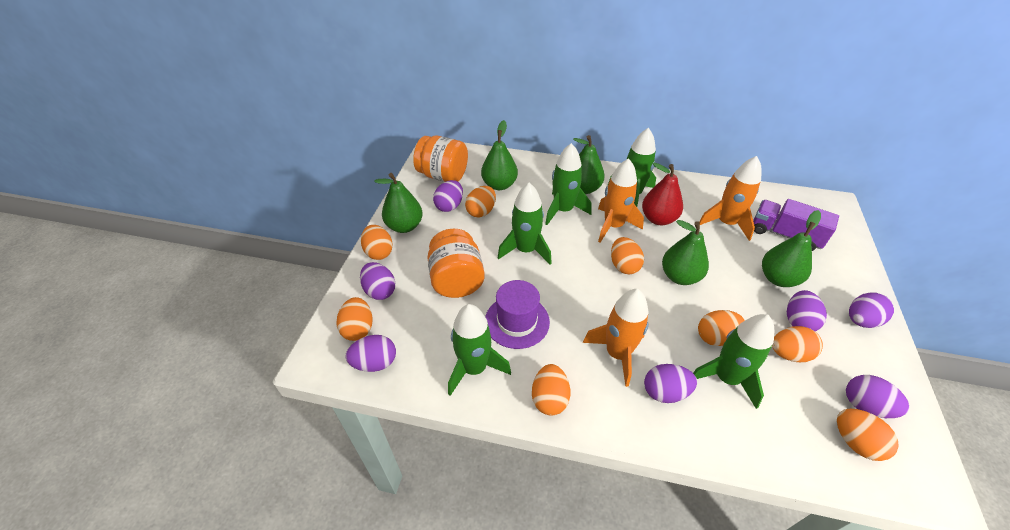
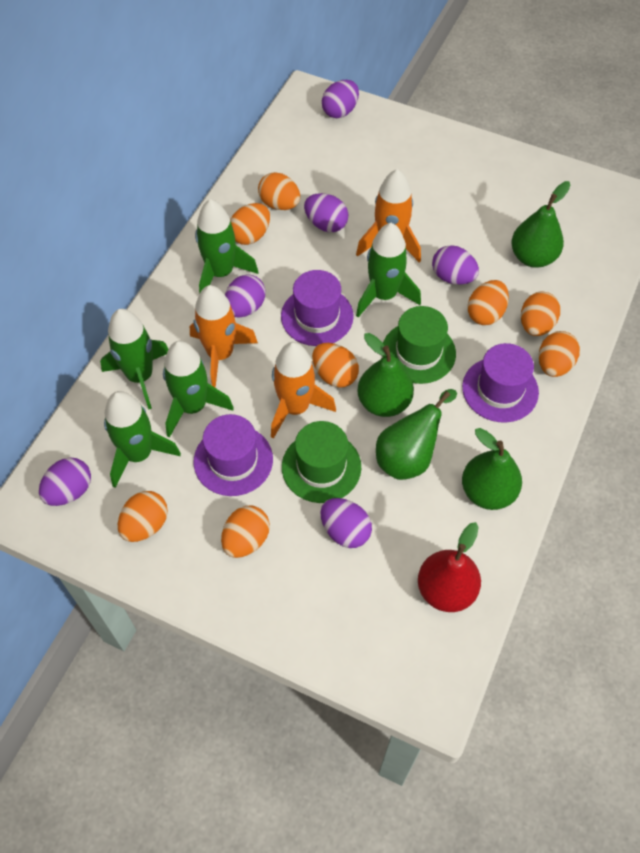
green hat: 0 -> 2
green pear: 5 -> 4
orange jar: 2 -> 0
purple egg: 7 -> 6
purple hat: 1 -> 3
purple truck: 1 -> 0

